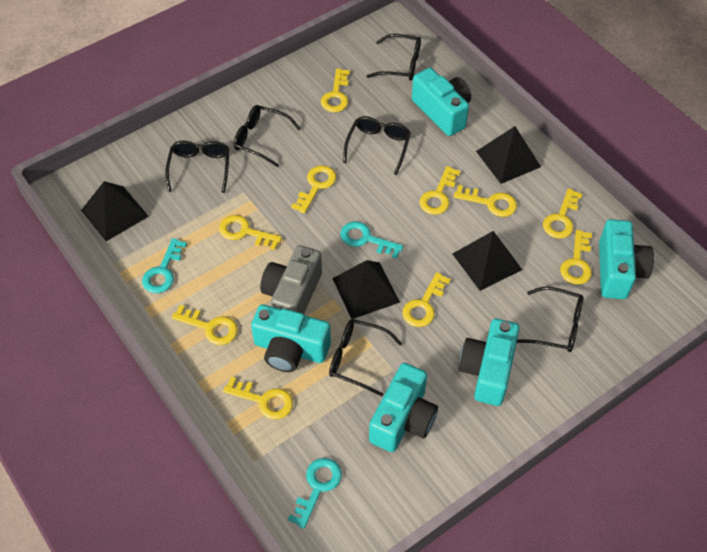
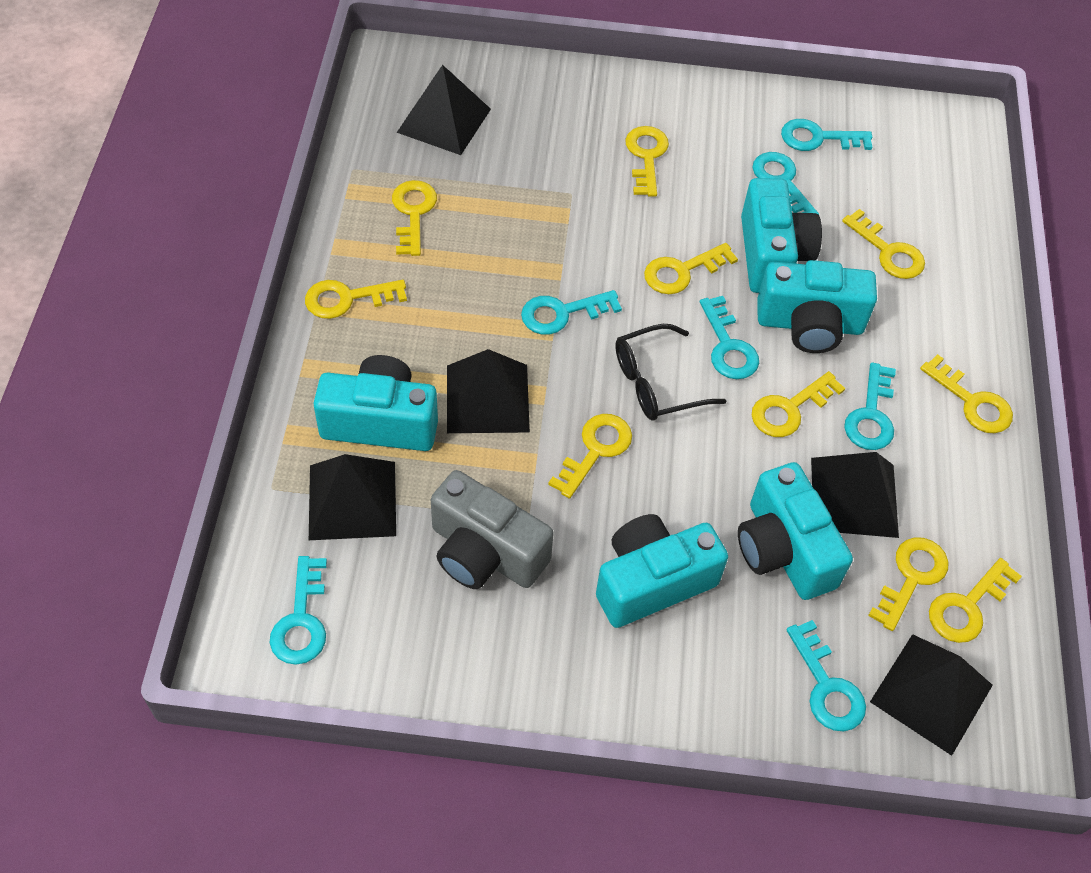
black glasses: 6 -> 1
black pyramid: 4 -> 5
turquoise key: 3 -> 7

